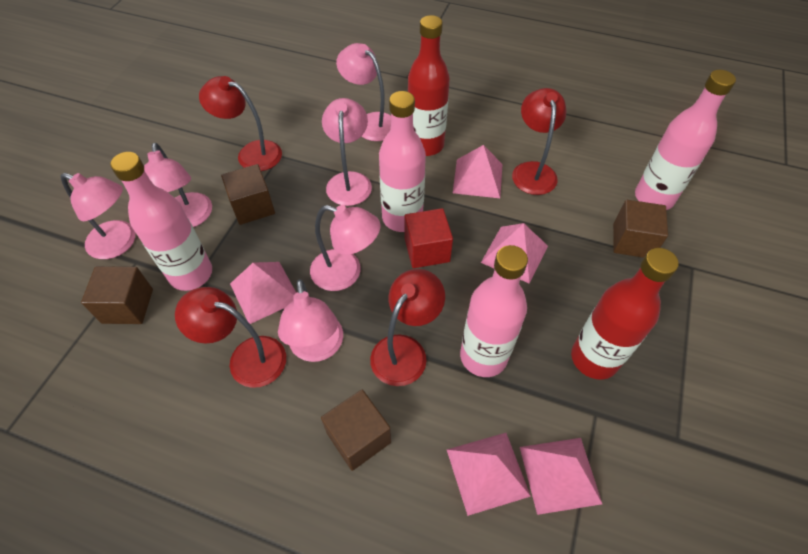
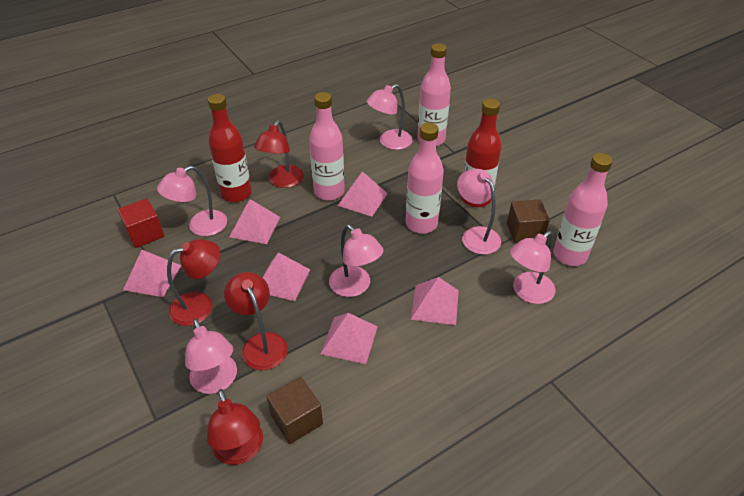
brown cube: 4 -> 2
pink pyramid: 5 -> 6

